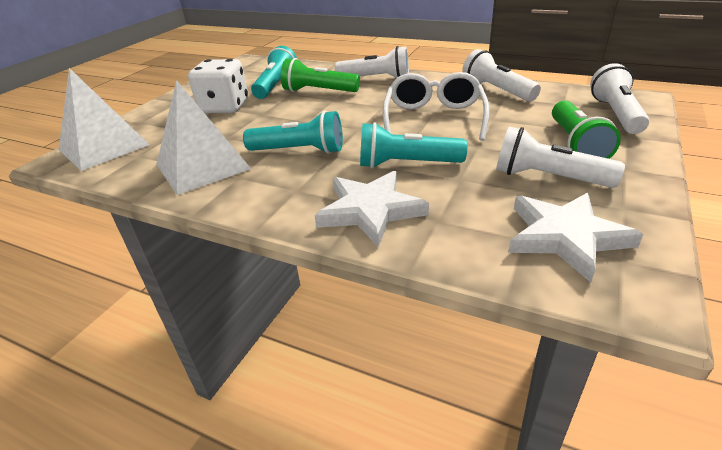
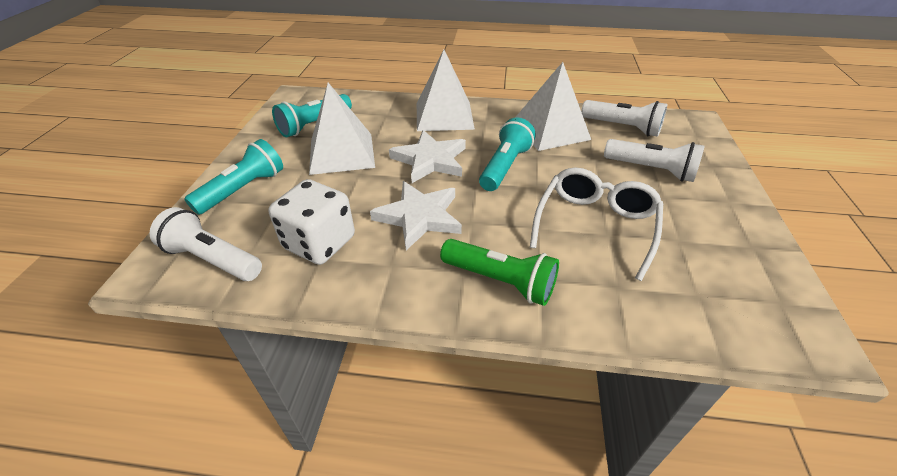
green flashlight: 2 -> 1
white flashlight: 4 -> 3
white pyramid: 2 -> 3

